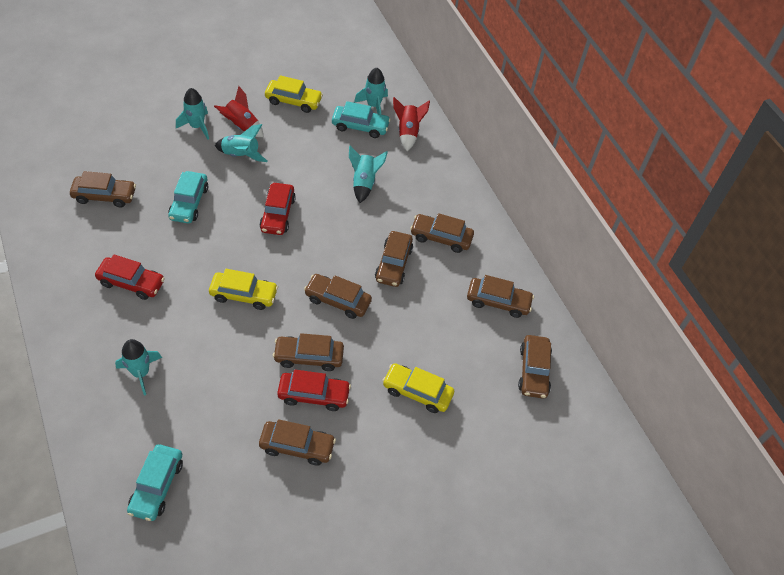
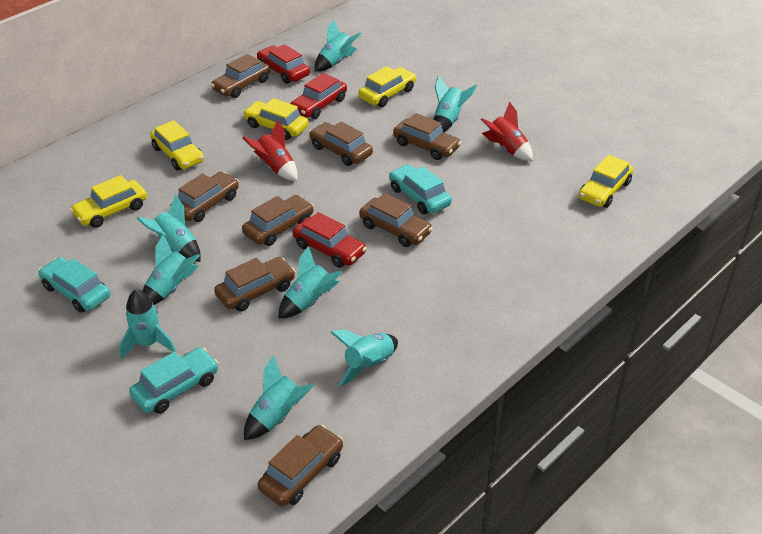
turquoise rocket: 5 -> 8
yellow car: 3 -> 5

